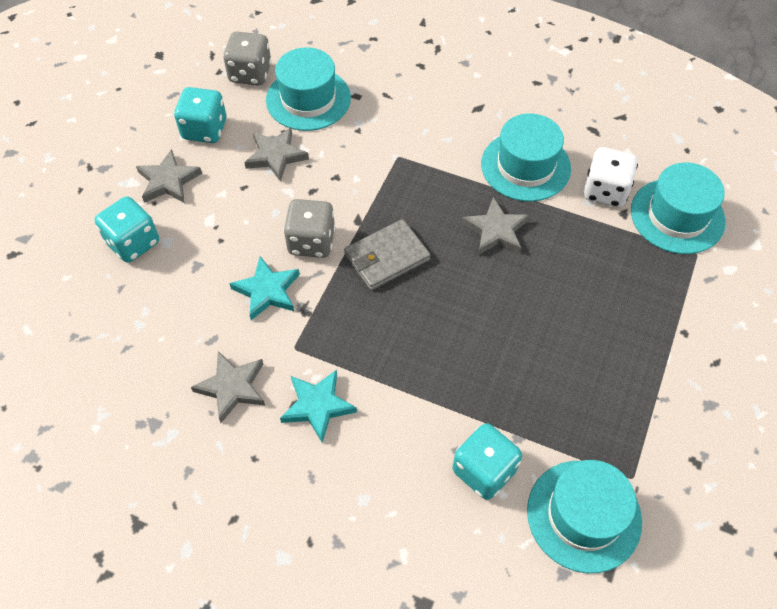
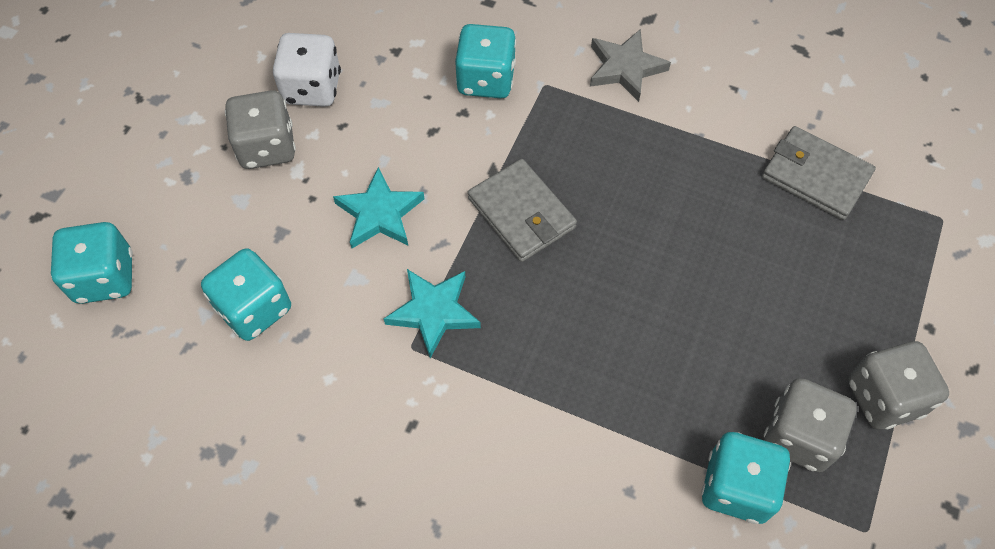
grey dice: 2 -> 3
grey star: 4 -> 1
grey wallet: 1 -> 2
turquoise dice: 3 -> 4
turquoise hat: 4 -> 0

